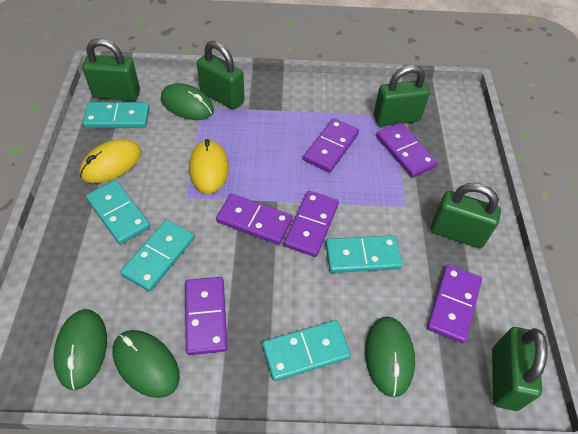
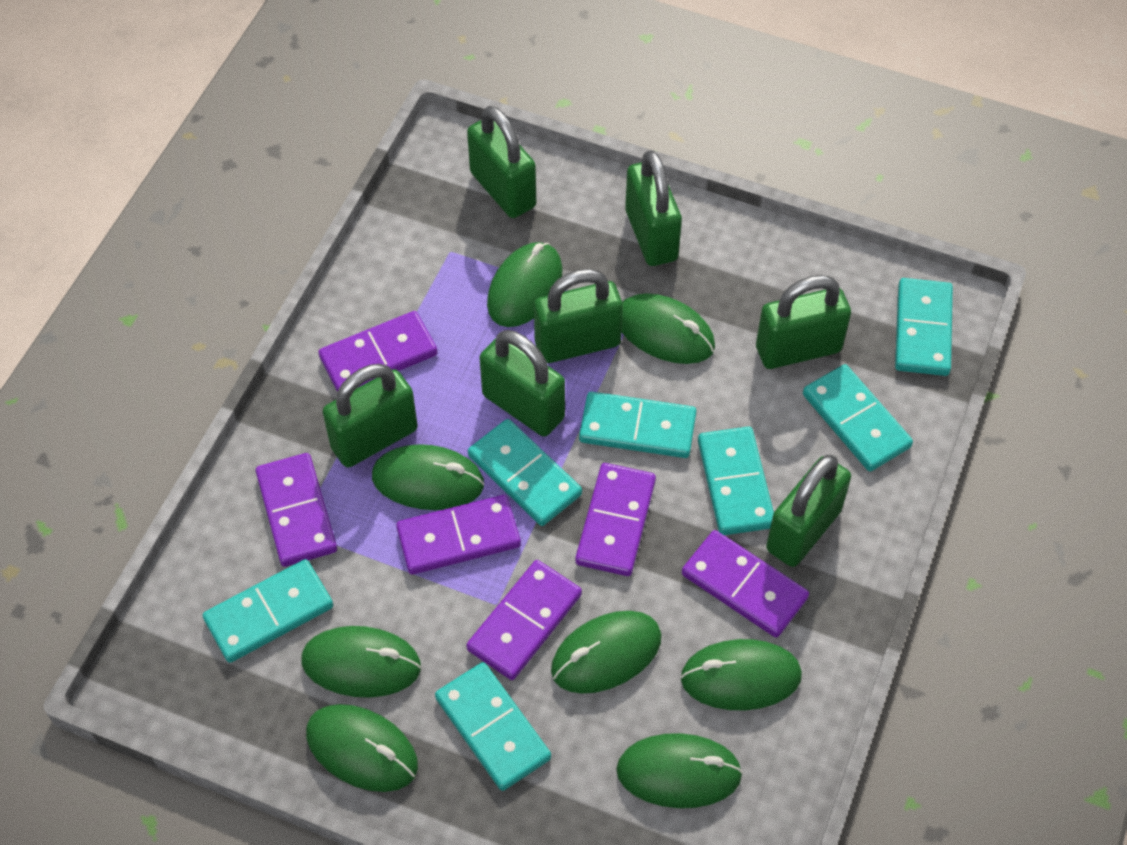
green mouse: 4 -> 8
green padlock: 5 -> 7
turquoise domino: 5 -> 7
yellow mouse: 2 -> 0

